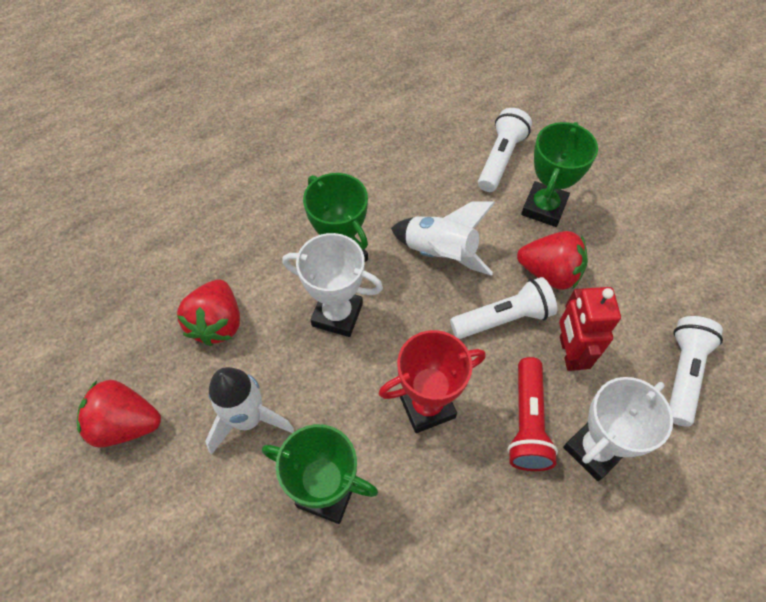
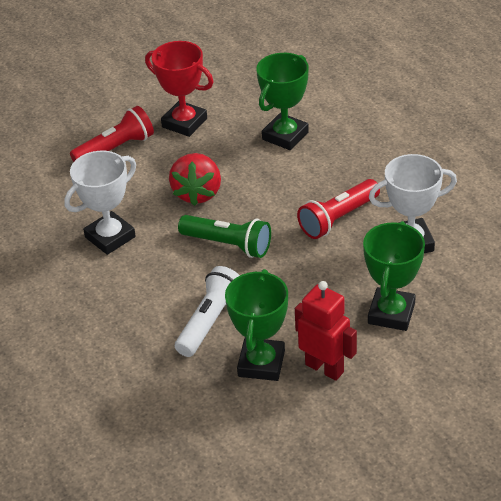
green flashlight: 0 -> 1
red flashlight: 1 -> 2
red strawberry: 3 -> 1
white flashlight: 3 -> 1
white rocket: 2 -> 0

